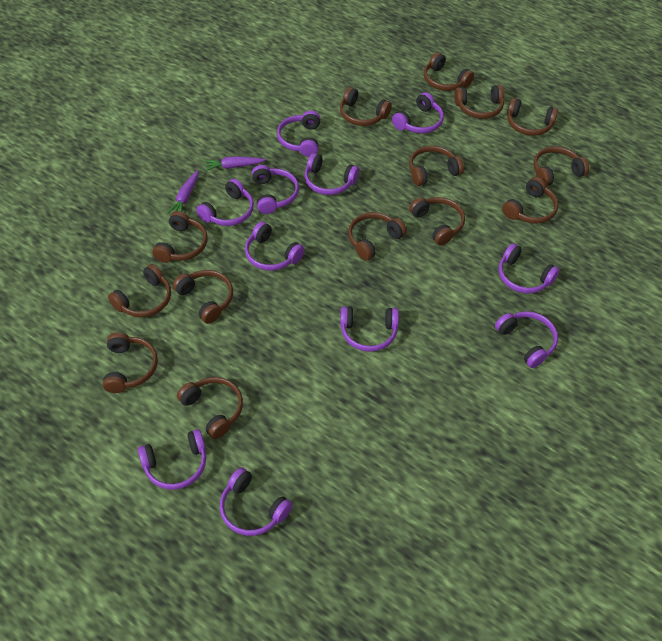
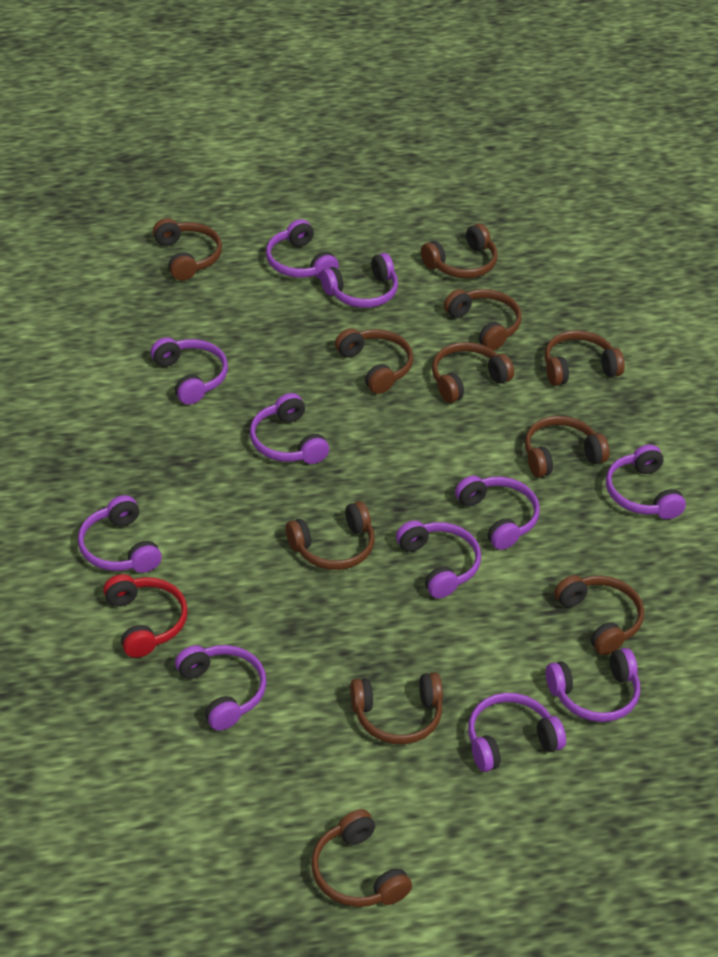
brown headphones: 14 -> 11
purple carrot: 2 -> 0
red headphones: 0 -> 1

